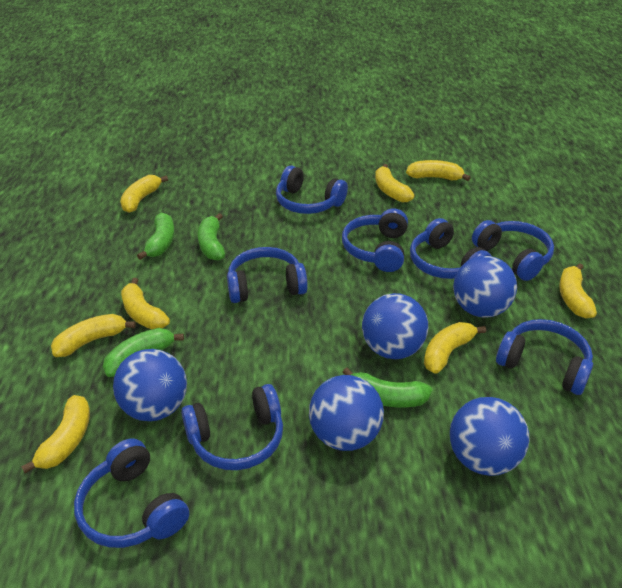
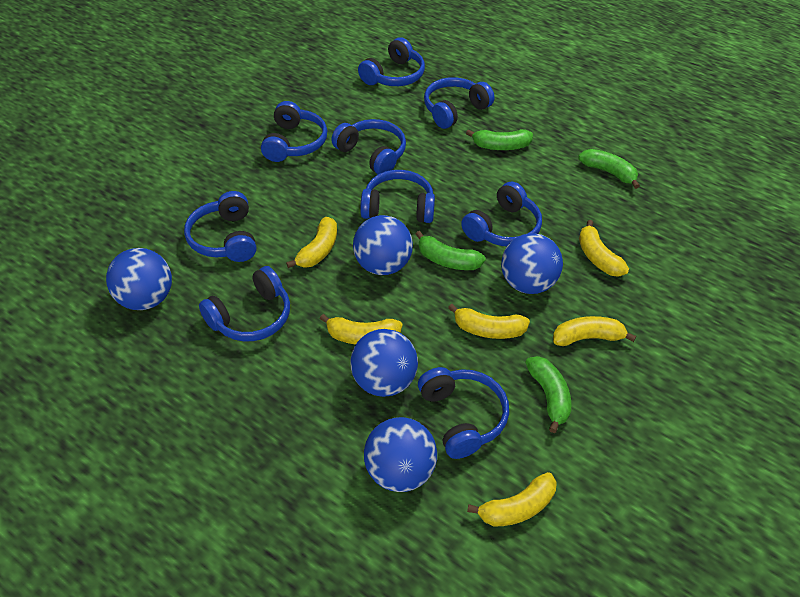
blue headphones: 8 -> 9
yellow banana: 8 -> 6

